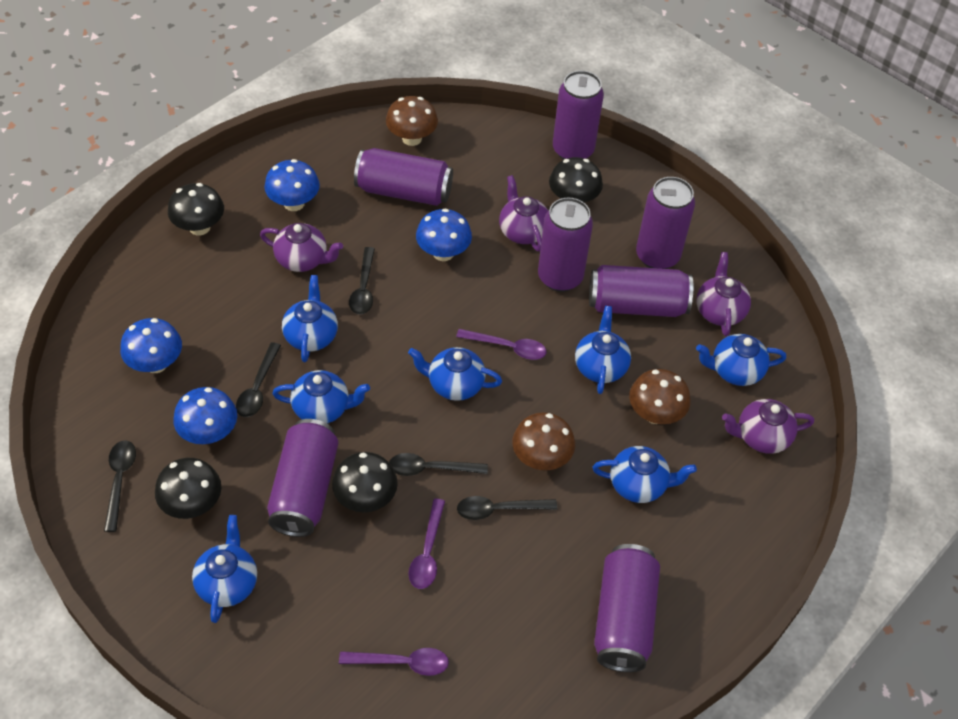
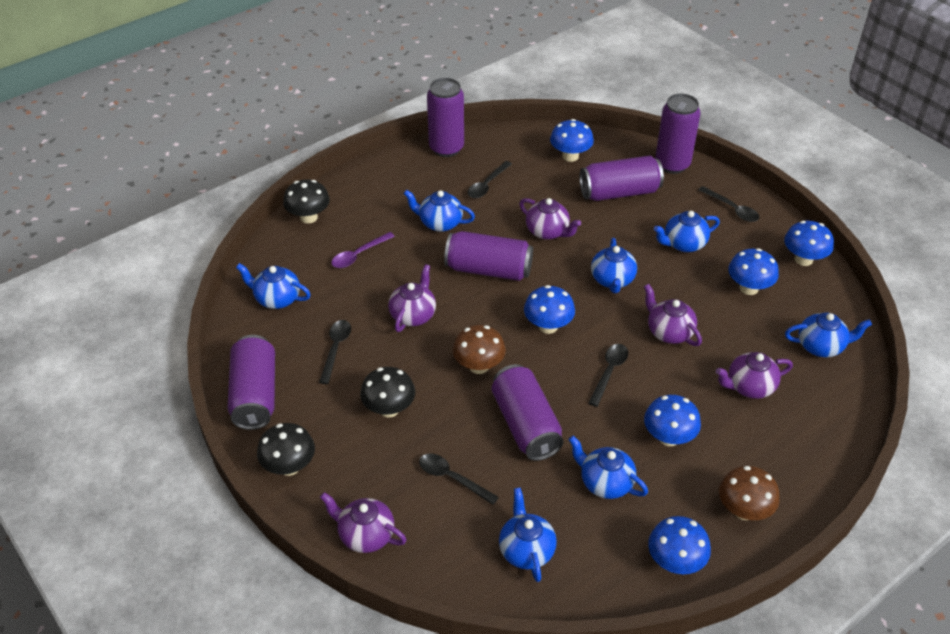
black mushroom: 4 -> 3
blue mushroom: 4 -> 6
brown mushroom: 3 -> 2
purple can: 7 -> 6
purple spoon: 3 -> 1
purple teapot: 4 -> 5

